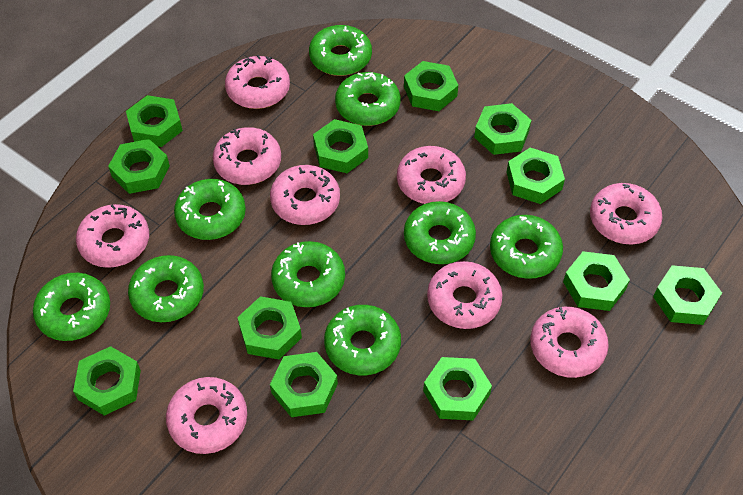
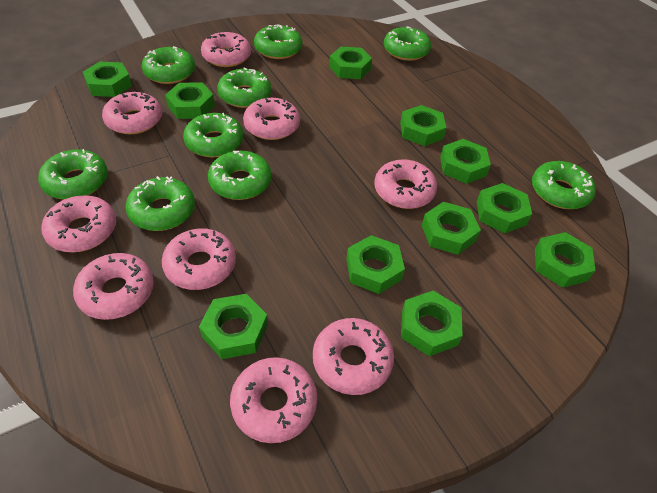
green nut: 12 -> 11

